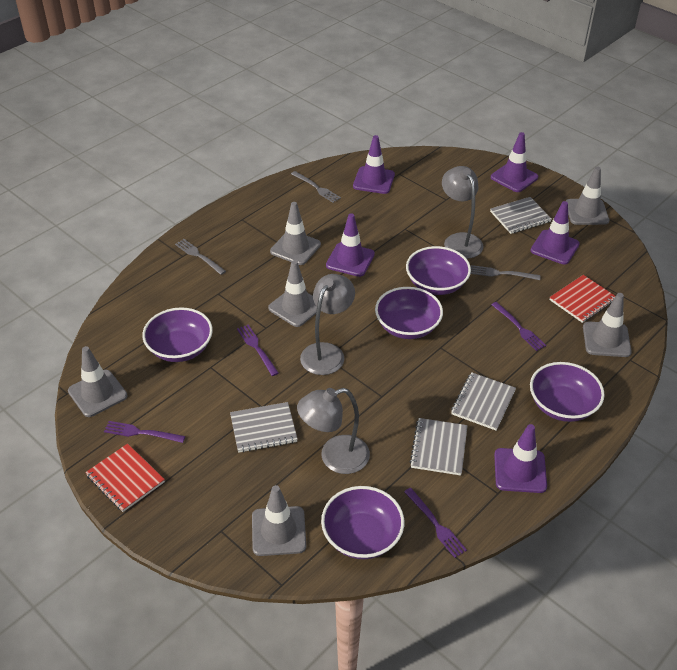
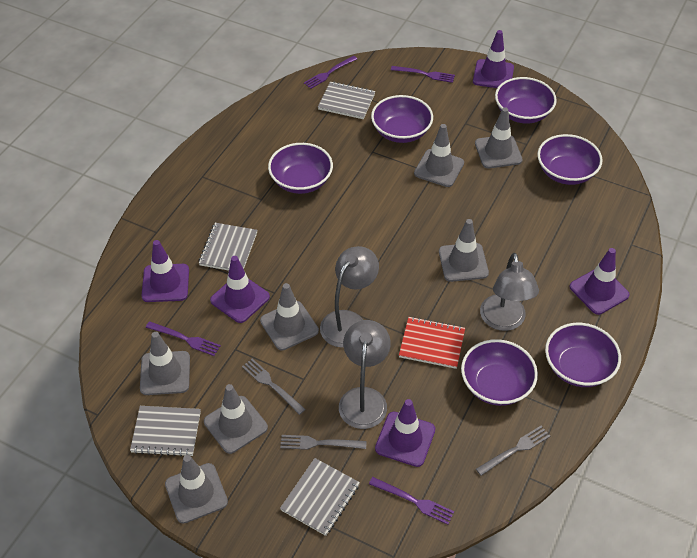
grey traffic cone: 6 -> 7
purple bowl: 5 -> 6
red notebook: 2 -> 1

